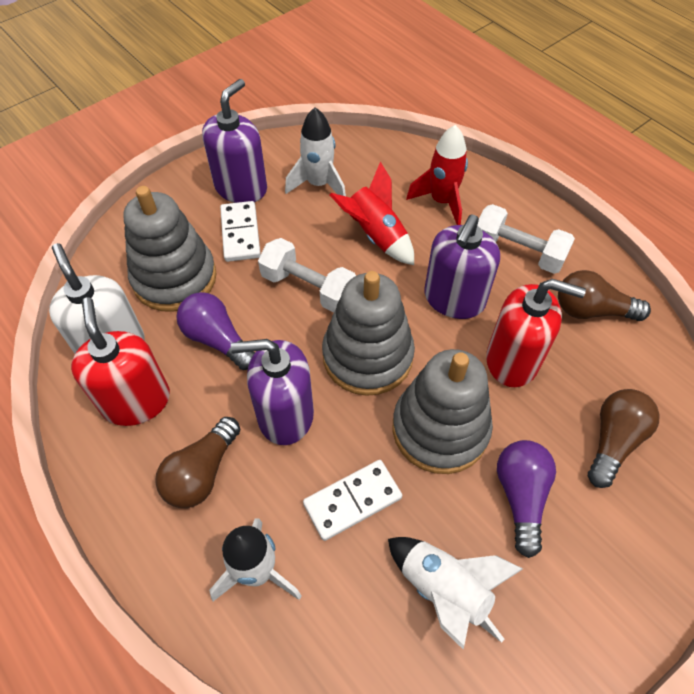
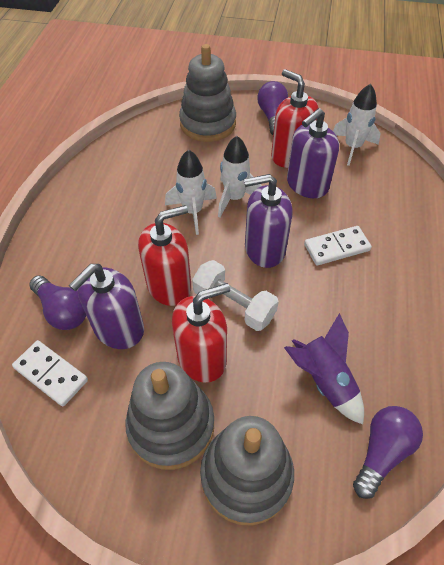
brown light bulb: 3 -> 0
purple light bulb: 2 -> 3
purple rocket: 0 -> 1
red rocket: 2 -> 0
red soap dispenser: 2 -> 3
white dumbbell: 2 -> 1
white soap dispenser: 1 -> 0

